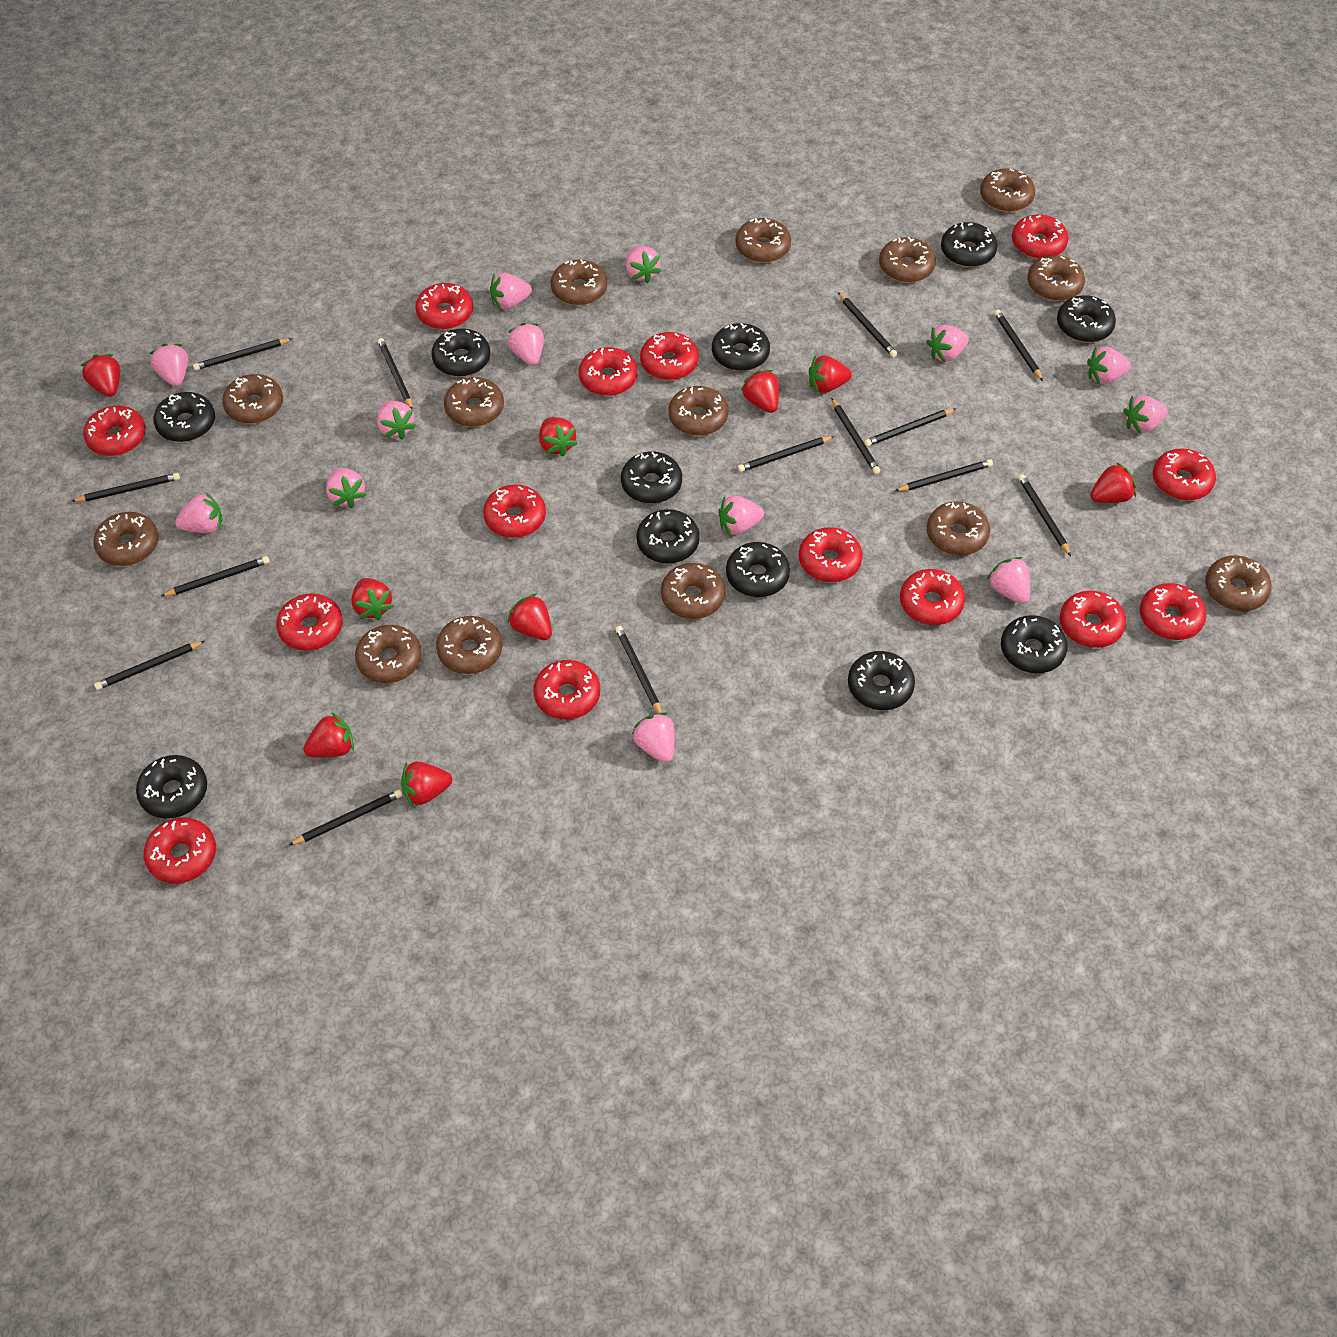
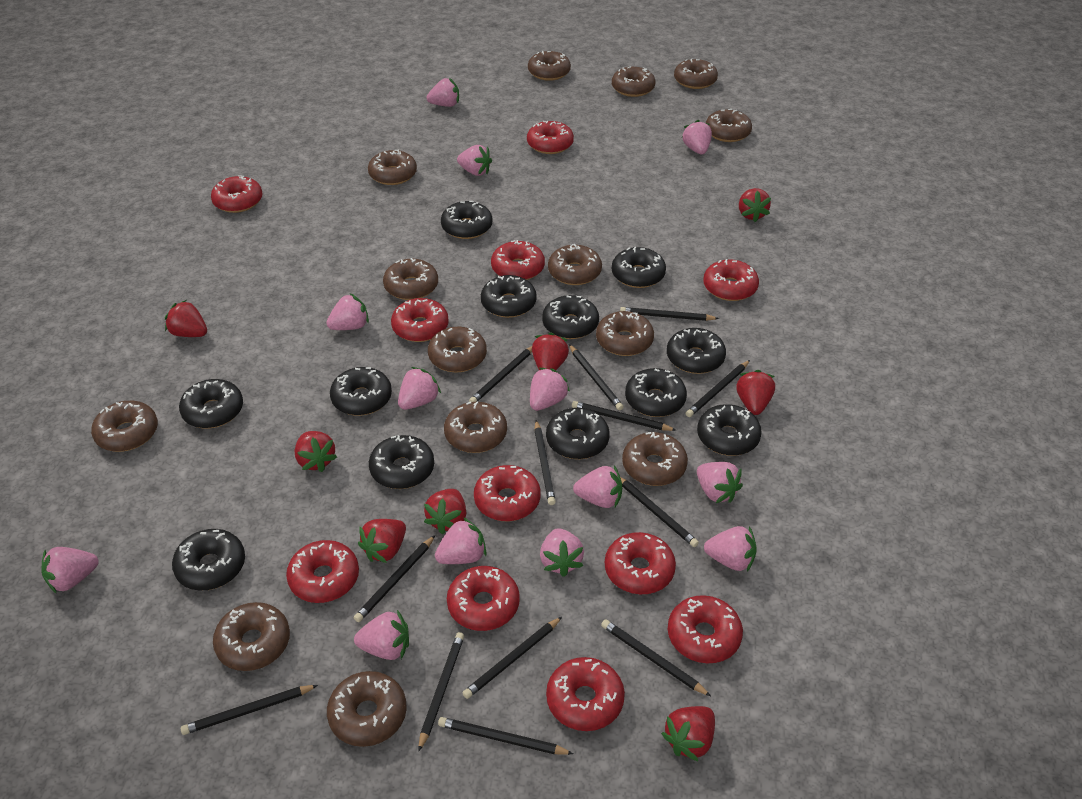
black donut: 11 -> 12
black pencil: 14 -> 13
red donut: 14 -> 11
red strawberry: 9 -> 8

